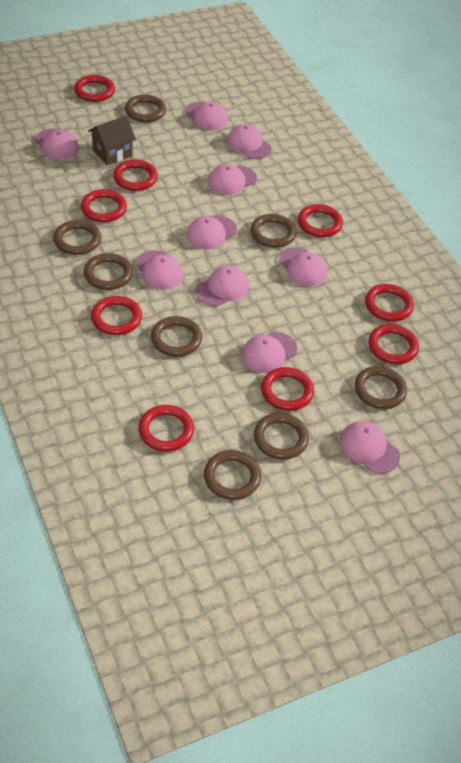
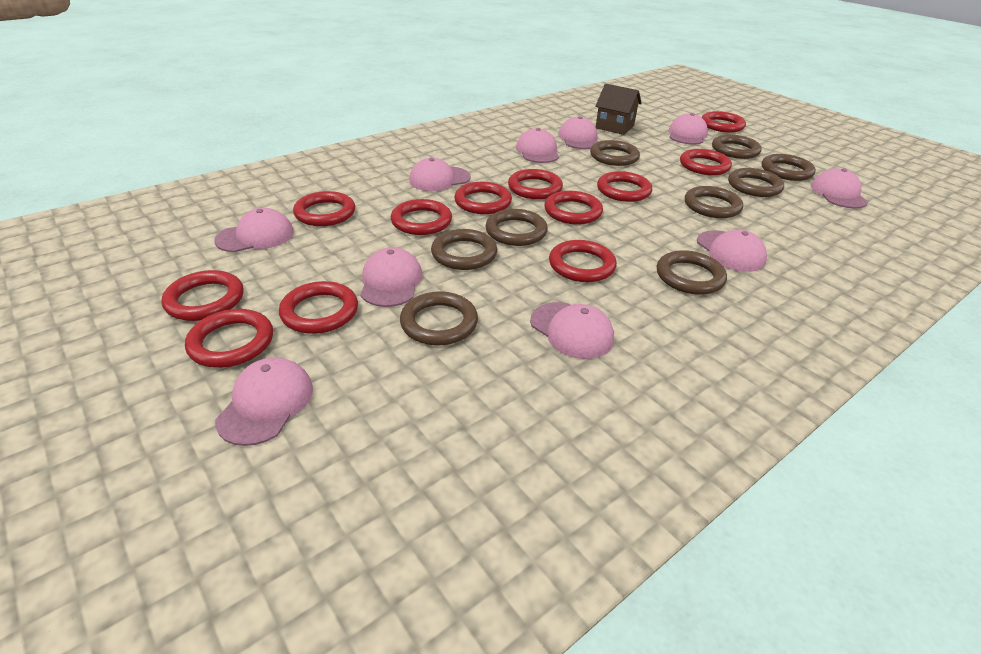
brown ring: 8 -> 9
red ring: 9 -> 12

